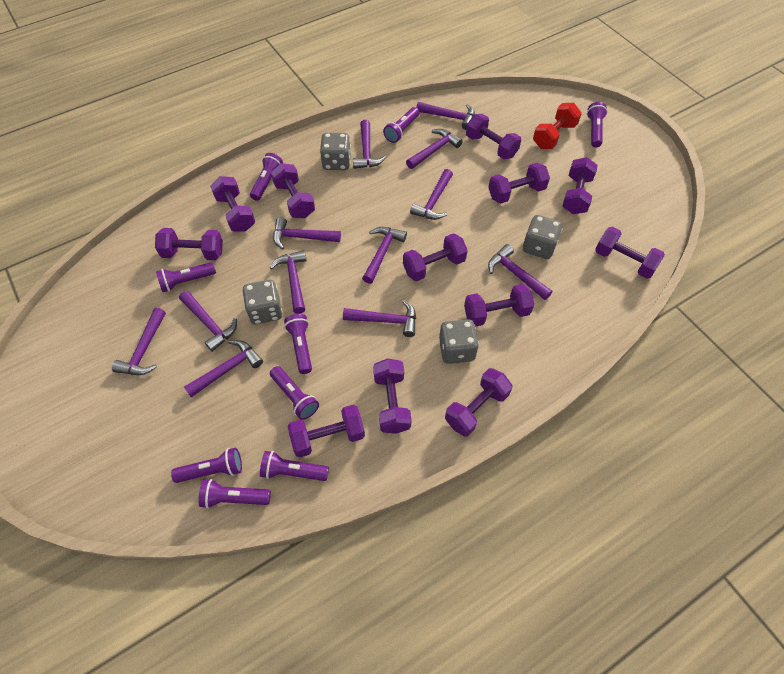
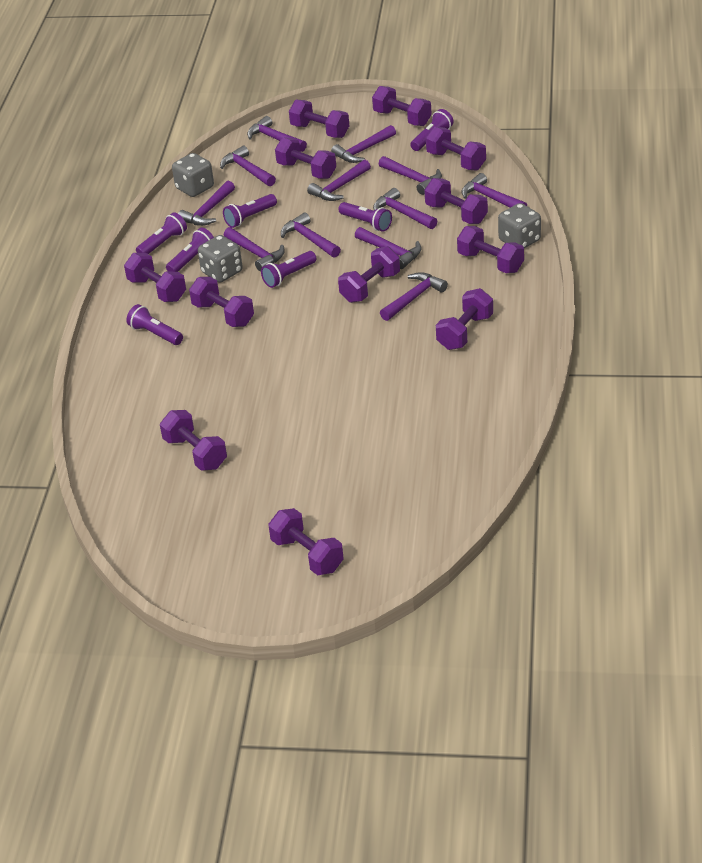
grey dice: 4 -> 3
purple flashlight: 9 -> 7
red dumbbell: 1 -> 0

